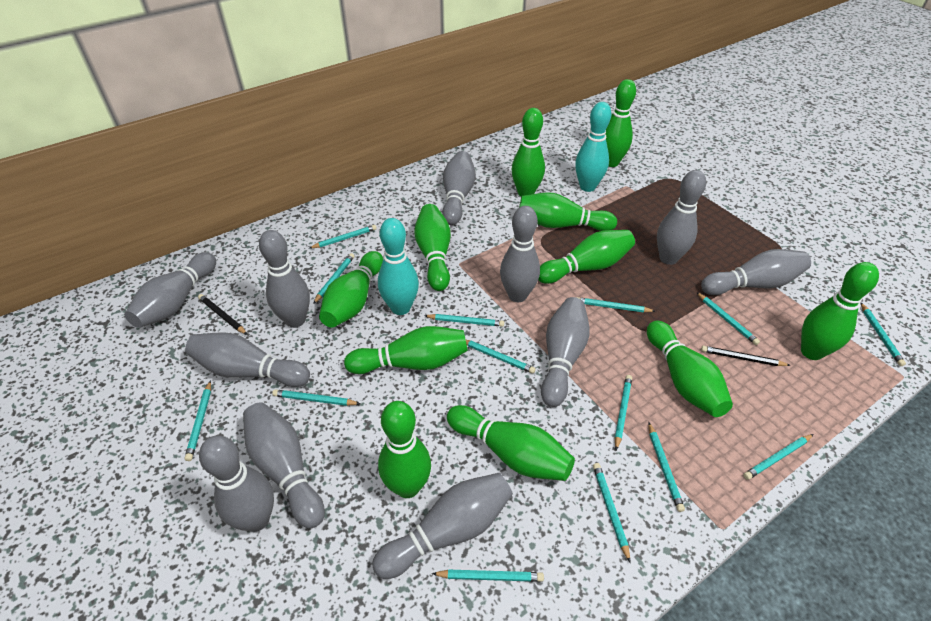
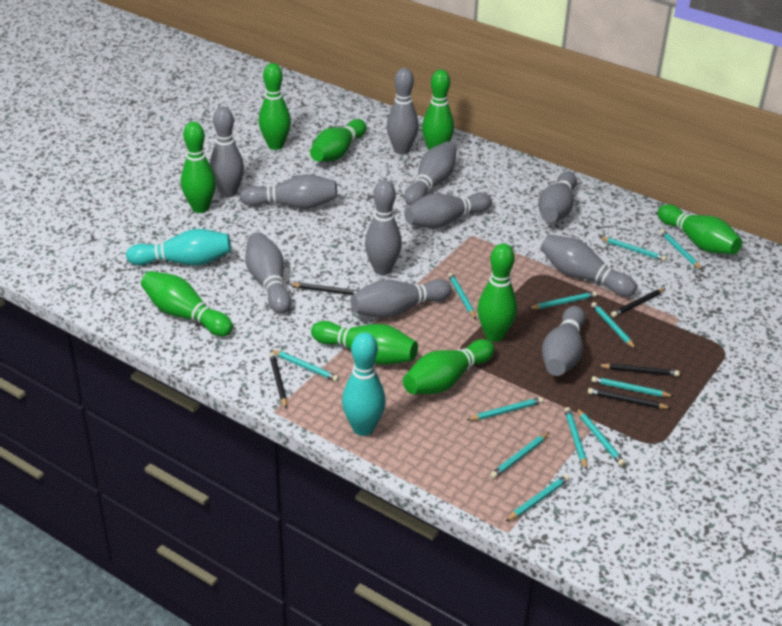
black pencil: 2 -> 5
green bowling pin: 11 -> 9
turquoise pencil: 14 -> 12

